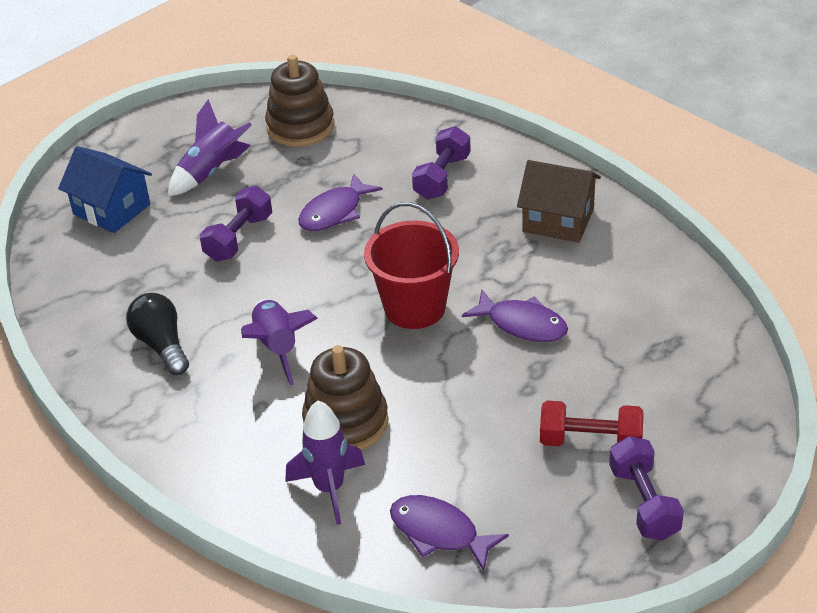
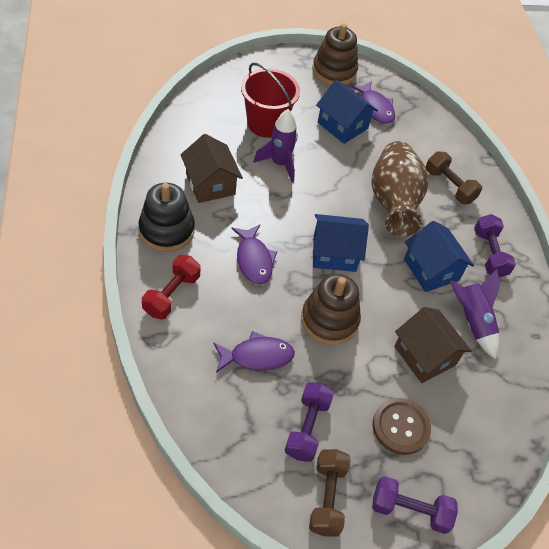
black light bulb: 1 -> 0
black stacking toy: 0 -> 1
blue house: 1 -> 3
brown button: 0 -> 1
brown dumbbell: 0 -> 2
brown house: 1 -> 2
brown vase: 0 -> 1
purple rocket: 3 -> 2

